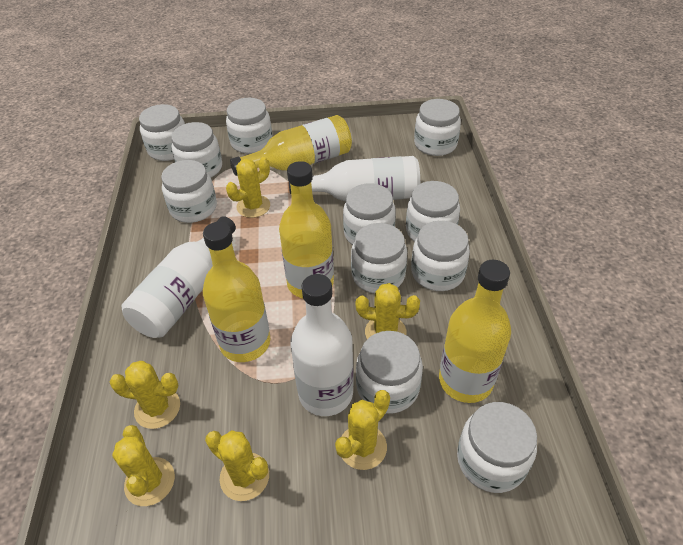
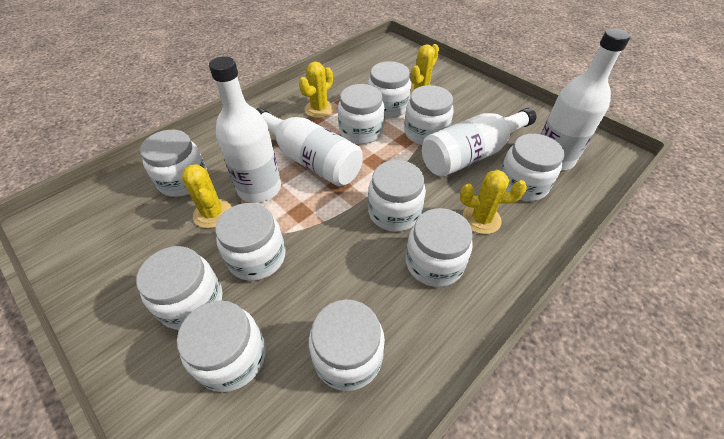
white bottle: 3 -> 4
yellow bottle: 4 -> 0
yellow cactus: 6 -> 4

